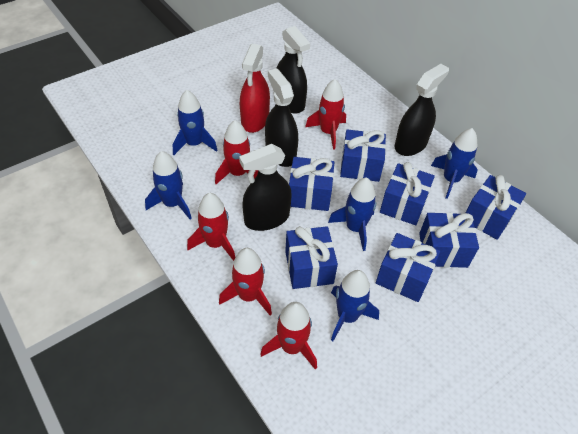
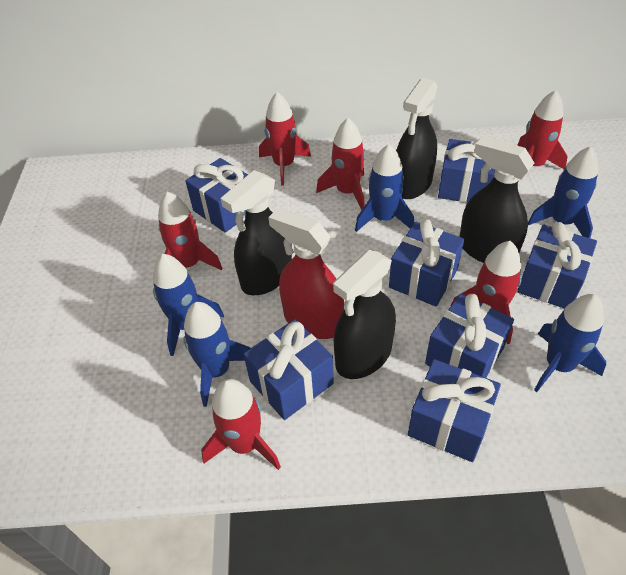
red rocket: 5 -> 6

